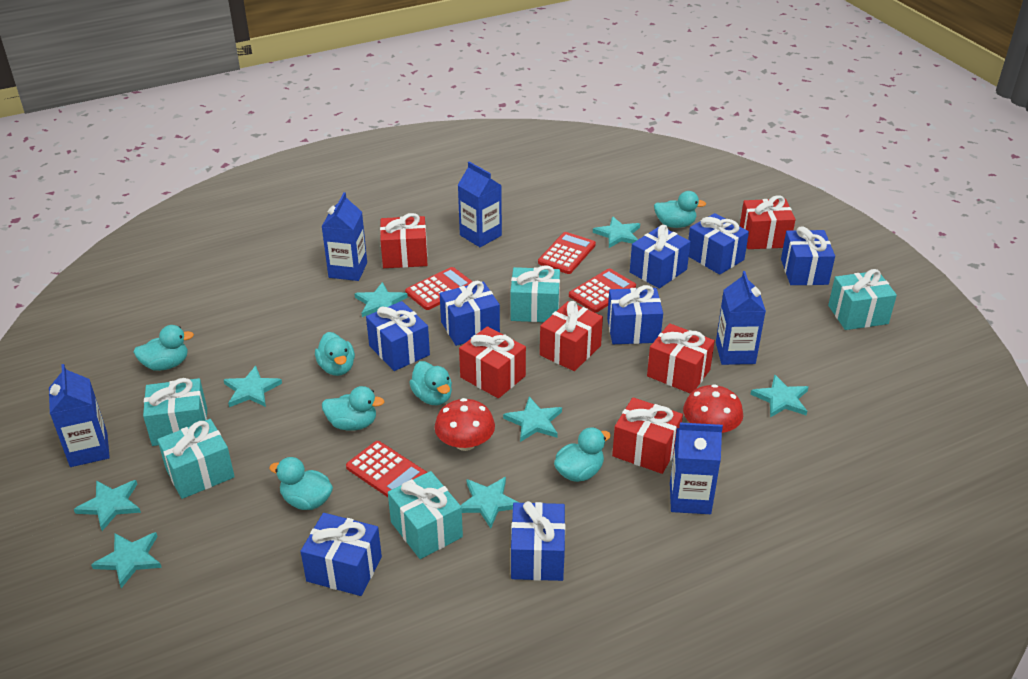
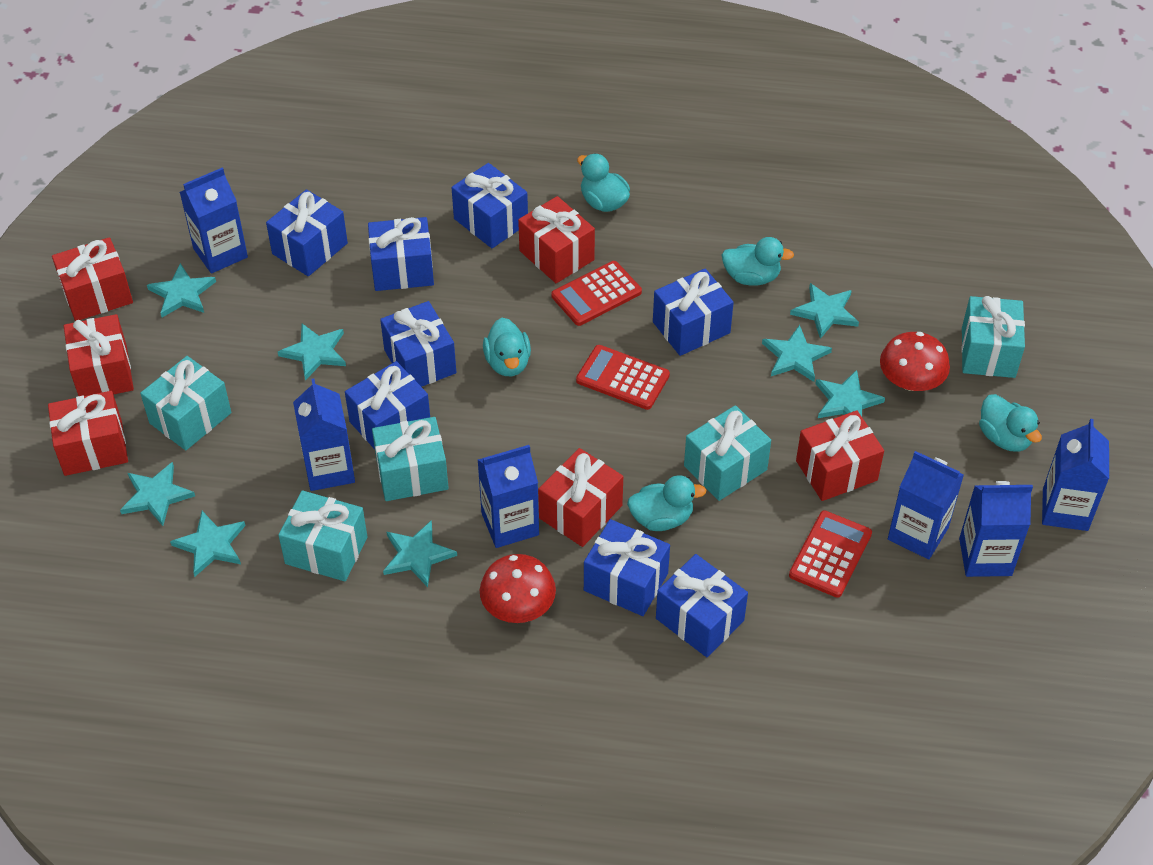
blue carton: 5 -> 6
red calculator: 4 -> 3
turquoise duck: 7 -> 5

